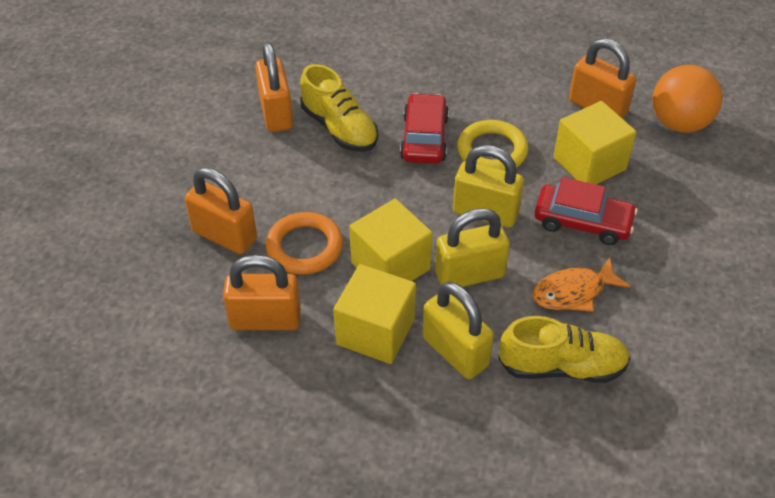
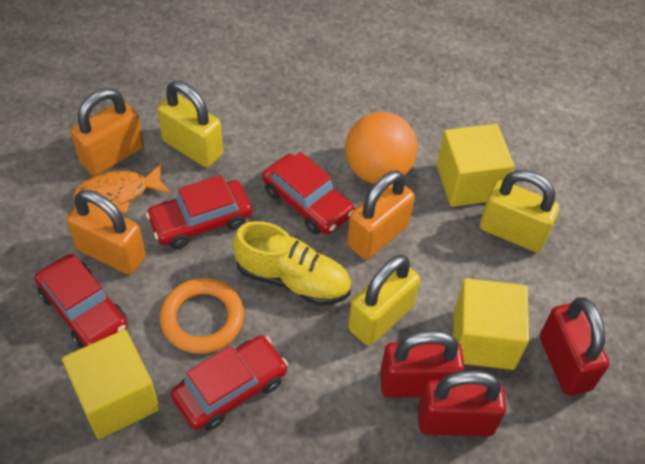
orange padlock: 4 -> 3
red car: 2 -> 4
red padlock: 0 -> 3
yellow ring: 1 -> 0
yellow shoe: 2 -> 1

